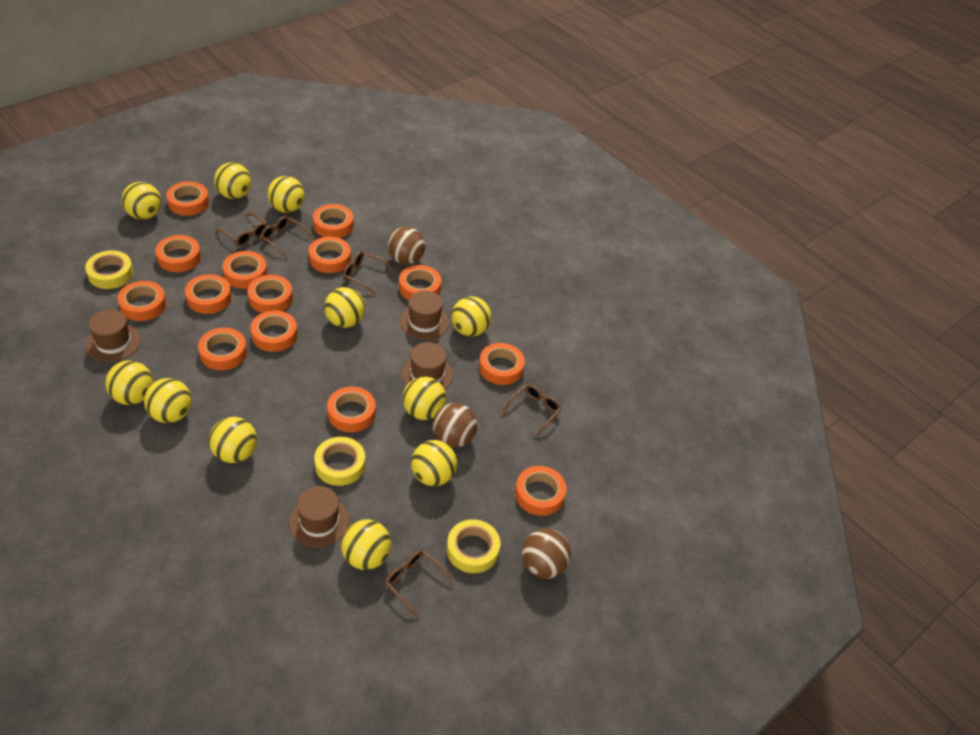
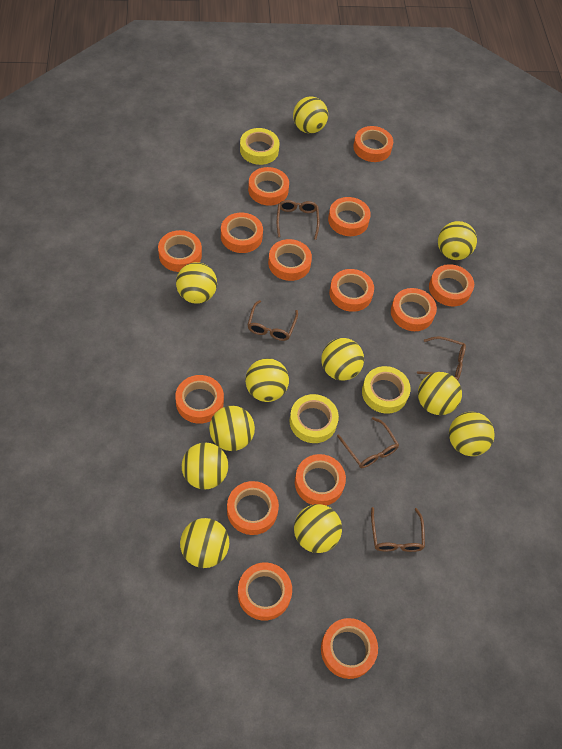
brown ball: 3 -> 0
brown hat: 4 -> 0

